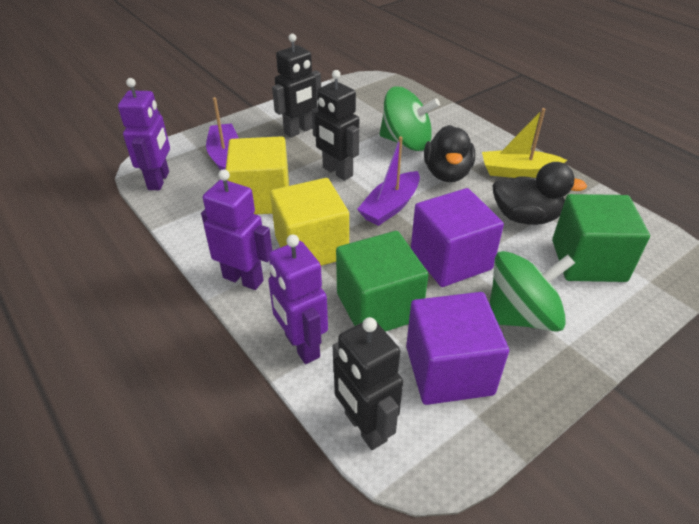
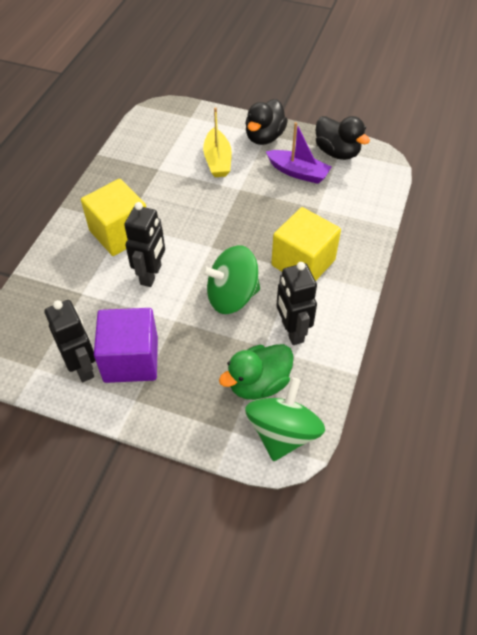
green cube: 2 -> 0
green duck: 0 -> 1
purple boat: 2 -> 1
purple cube: 2 -> 1
purple robot: 3 -> 0

